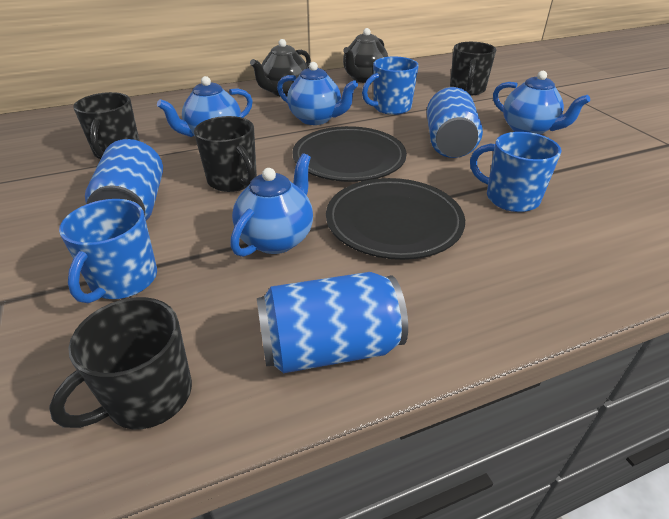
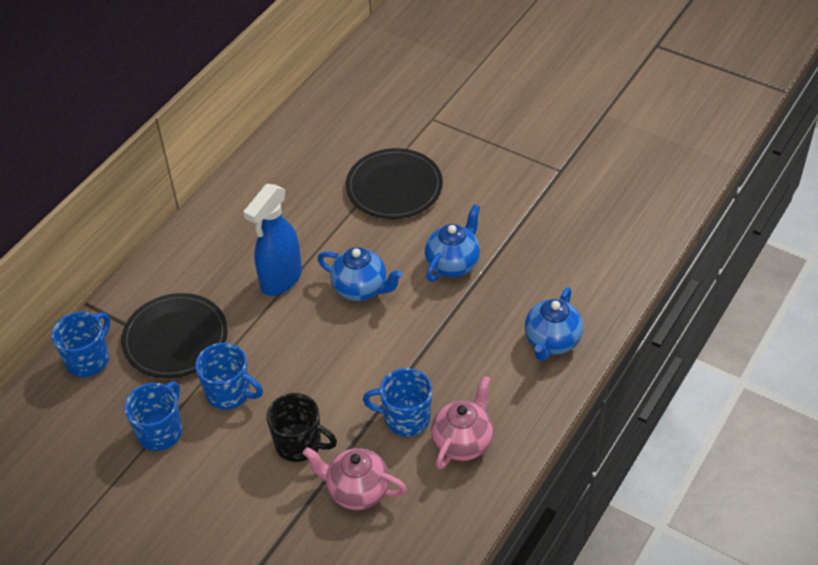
black mug: 4 -> 1
black teapot: 2 -> 0
blue can: 3 -> 0
blue mug: 3 -> 4
blue spray bottle: 0 -> 1
blue teapot: 4 -> 3
pink teapot: 0 -> 2

